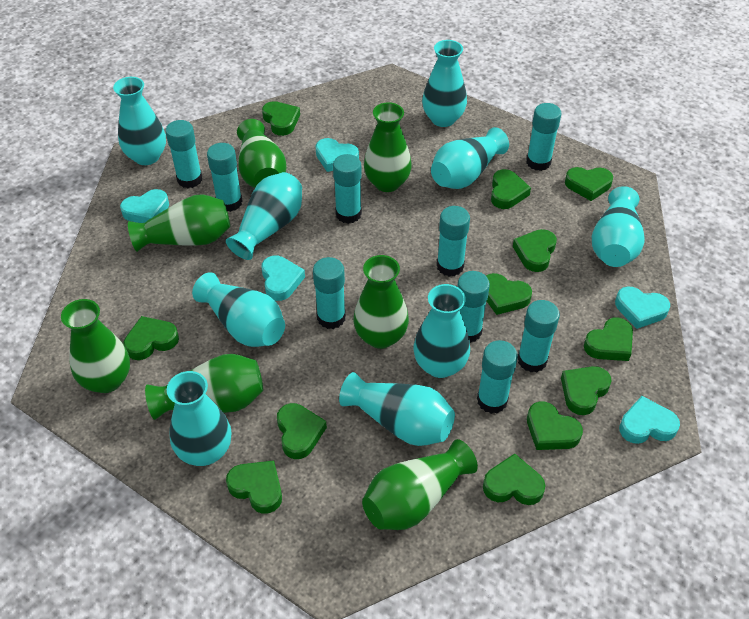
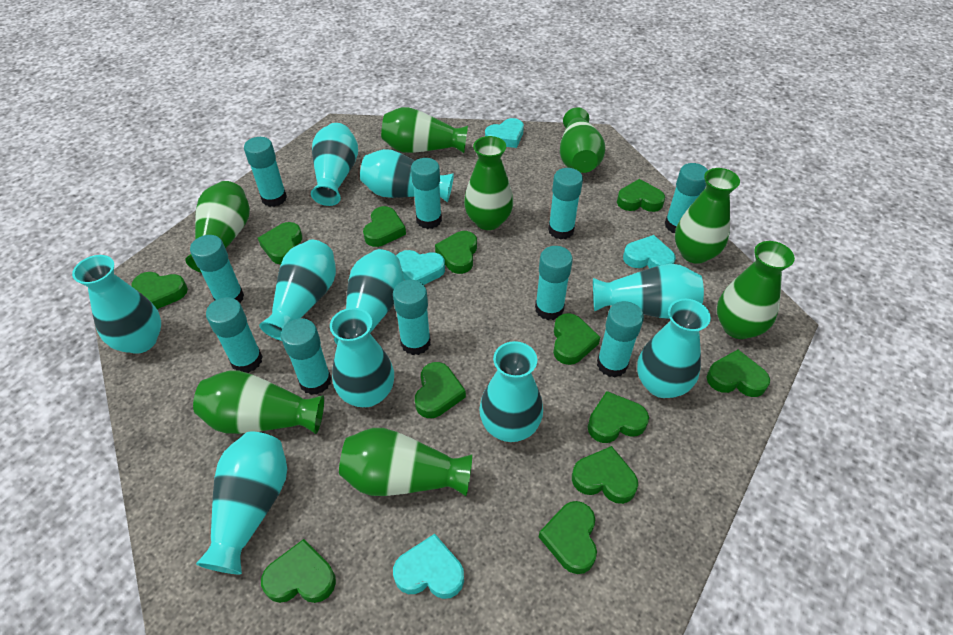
green vase: 7 -> 8
turquoise glue stick: 9 -> 10
turquoise heart: 5 -> 4
turquoise vase: 9 -> 10

